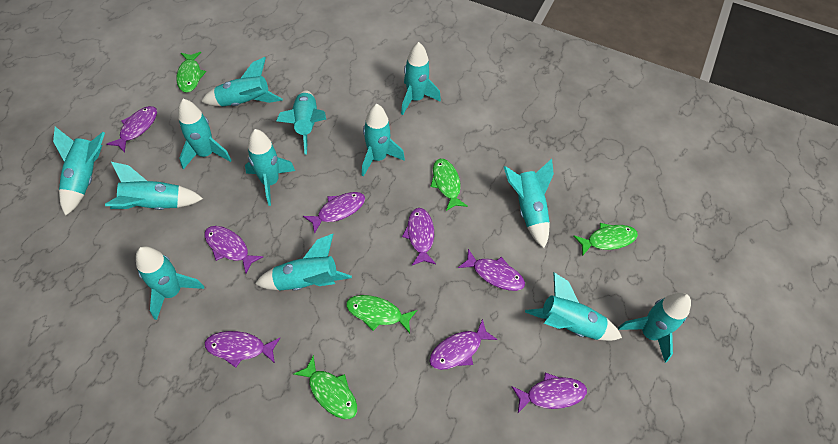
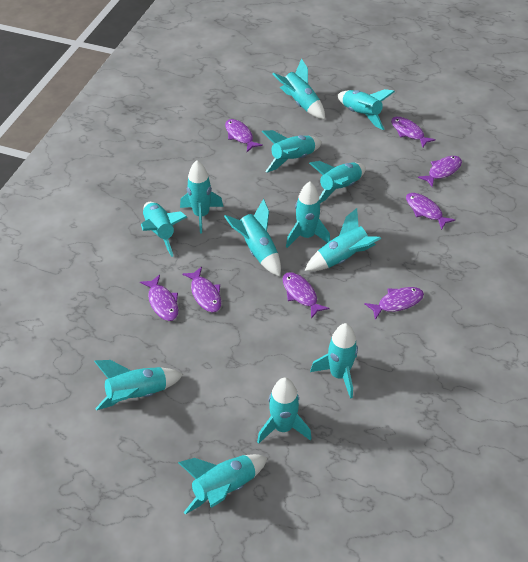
green fish: 5 -> 0

